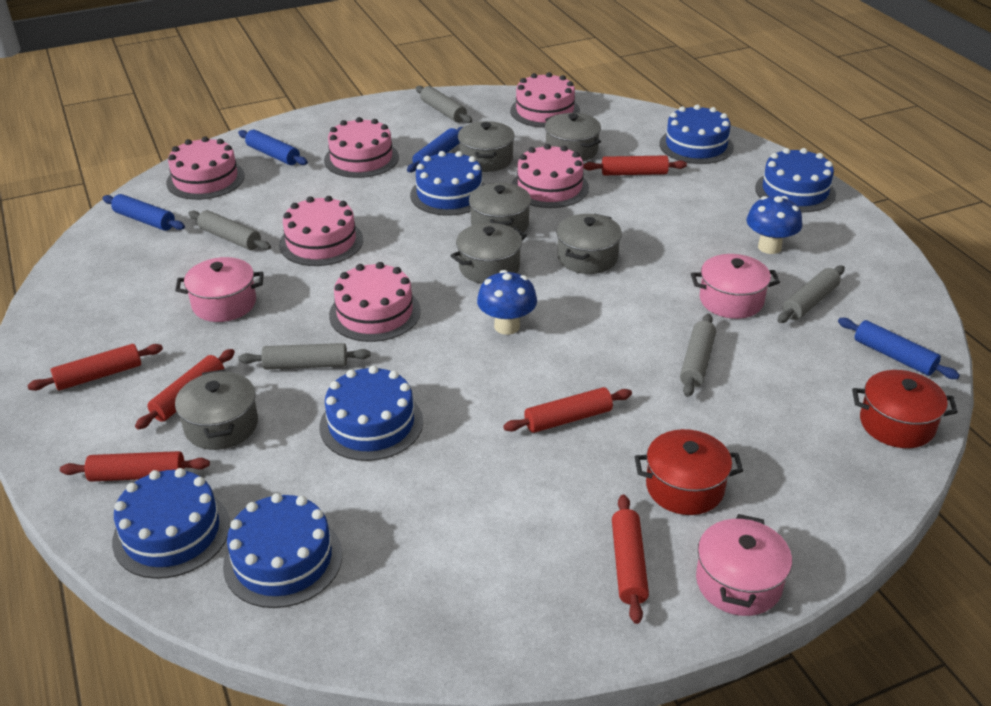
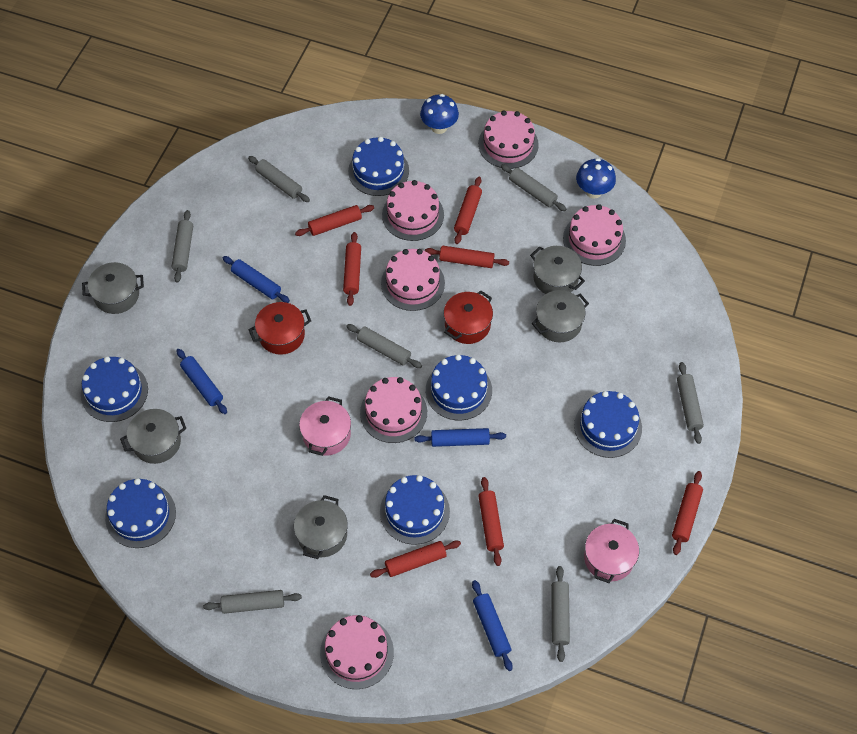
grey pot: 6 -> 5
grey rolling pin: 5 -> 7
pink pot: 3 -> 2
red rolling pin: 6 -> 7

